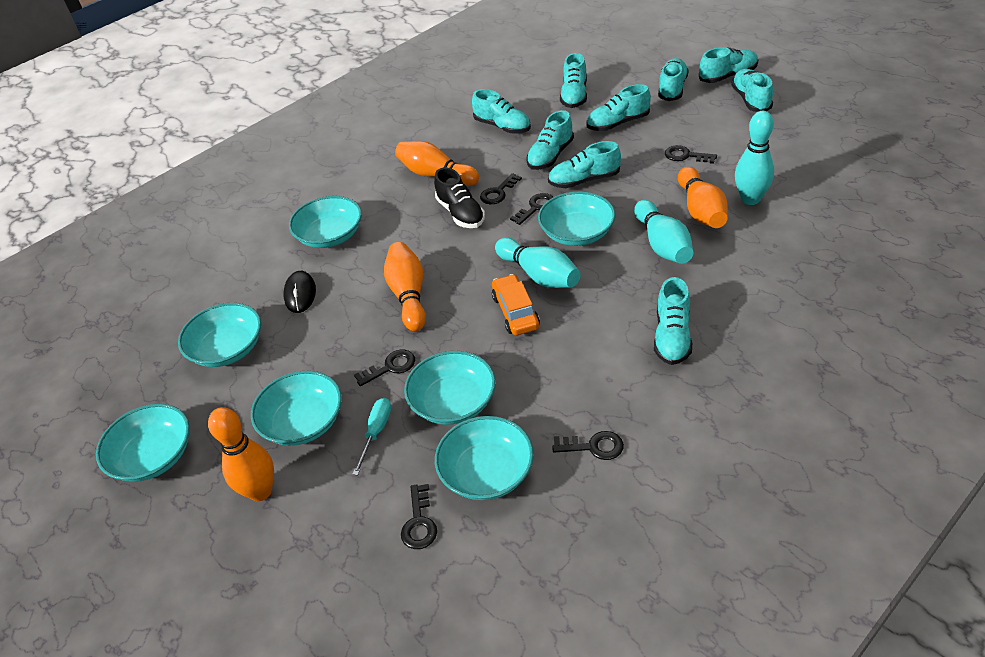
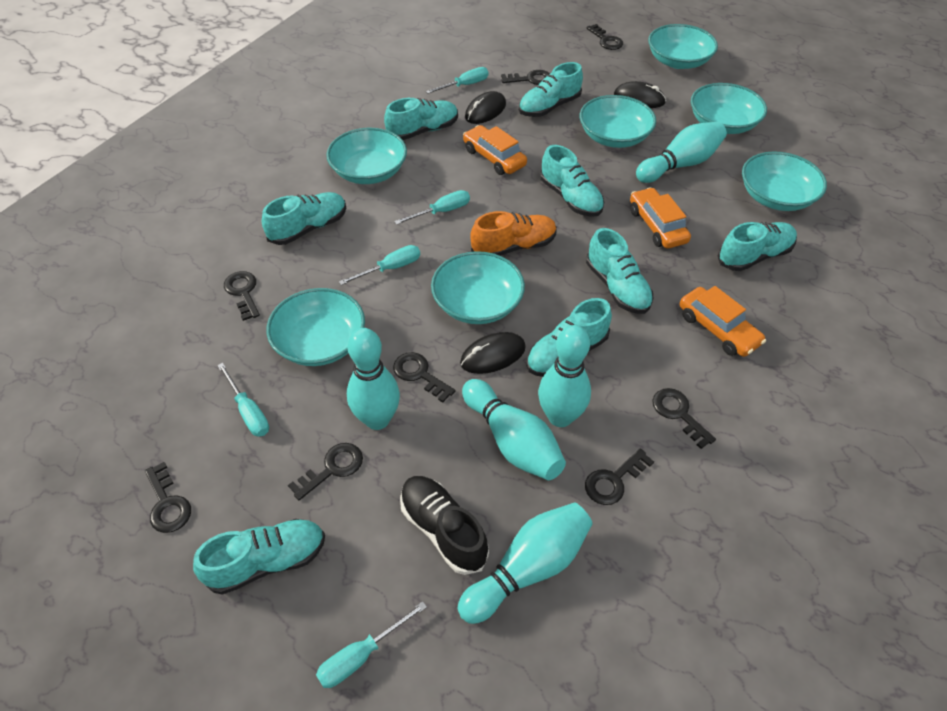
black key: 6 -> 8
black mouse: 1 -> 3
orange bowling pin: 4 -> 0
orange car: 1 -> 3
orange shoe: 0 -> 1
turquoise bowling pin: 3 -> 5
turquoise screwdriver: 1 -> 5
turquoise shoe: 9 -> 8

